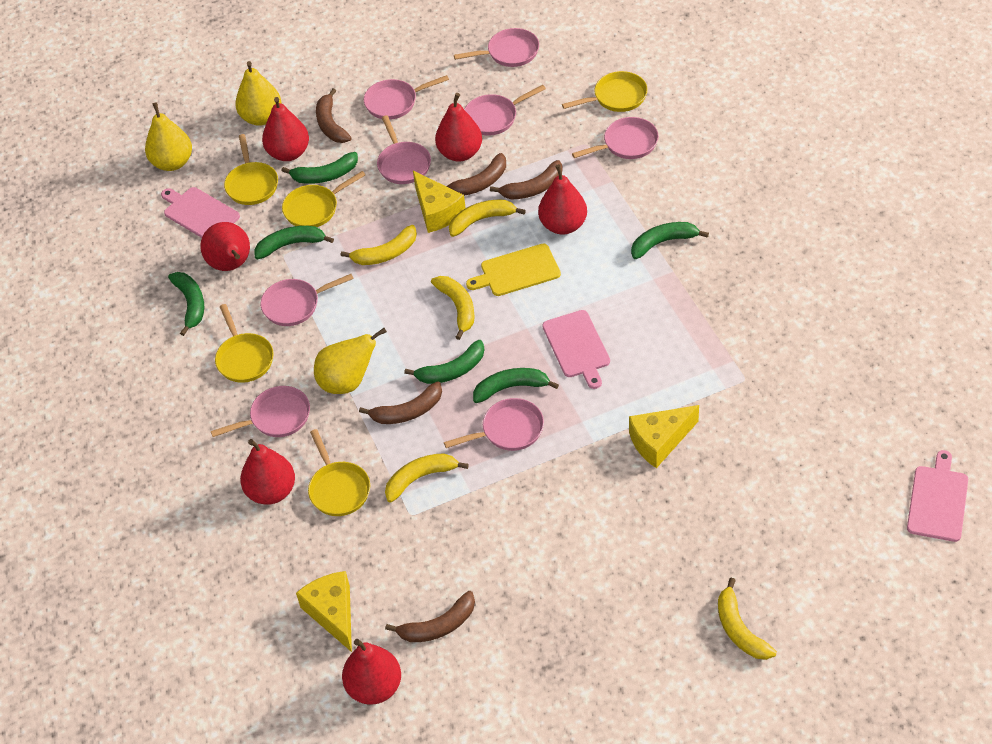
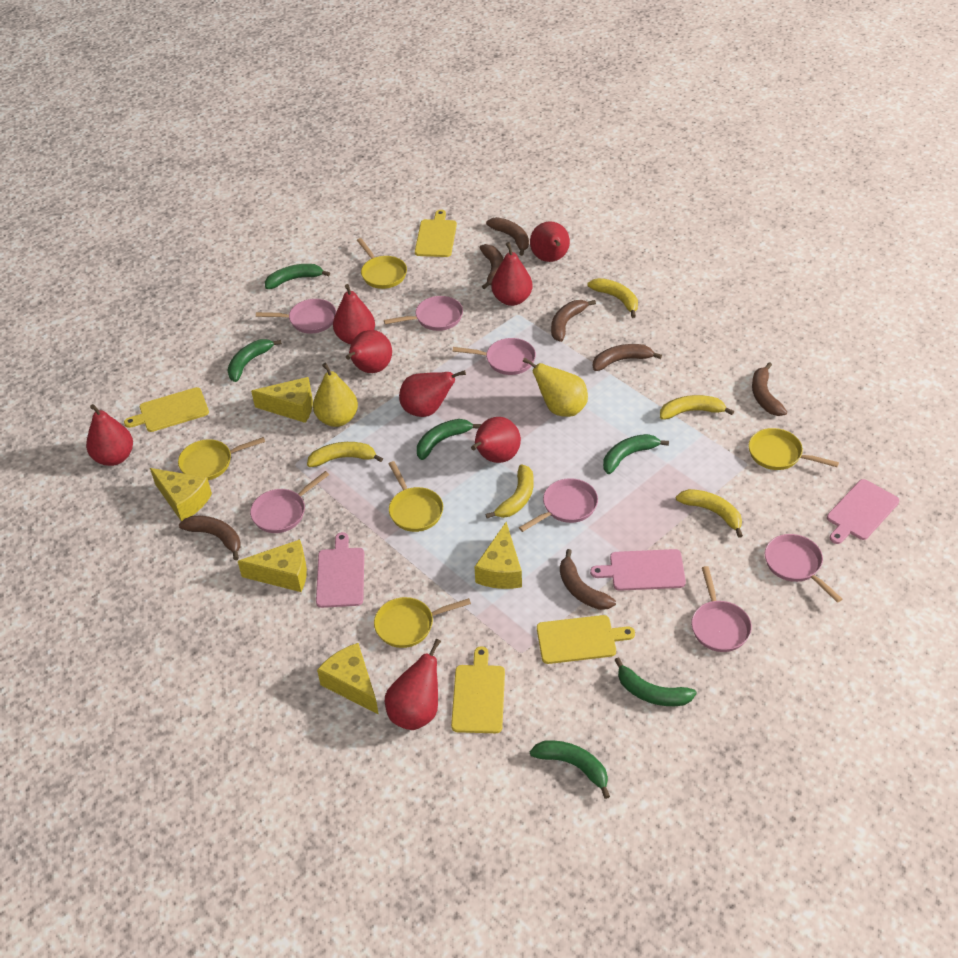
brown banana: 5 -> 7
pink pan: 8 -> 7
red pear: 6 -> 8
yellow cheese: 3 -> 5
yellow cutting board: 1 -> 4
yellow pear: 3 -> 2

